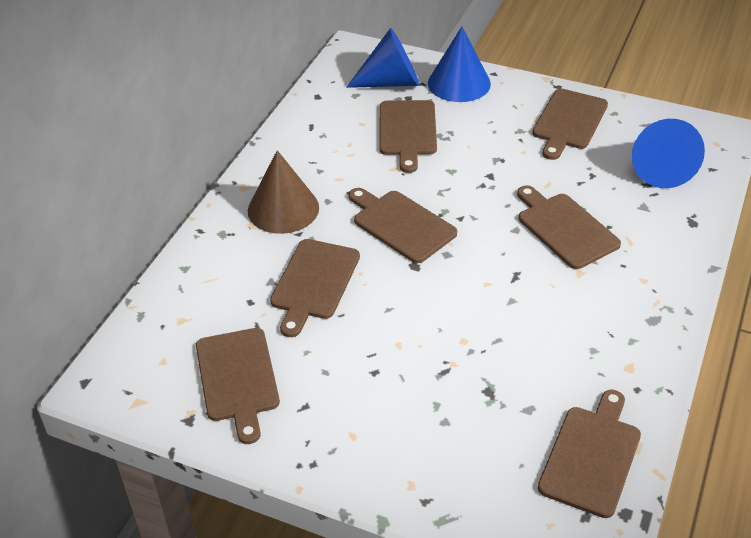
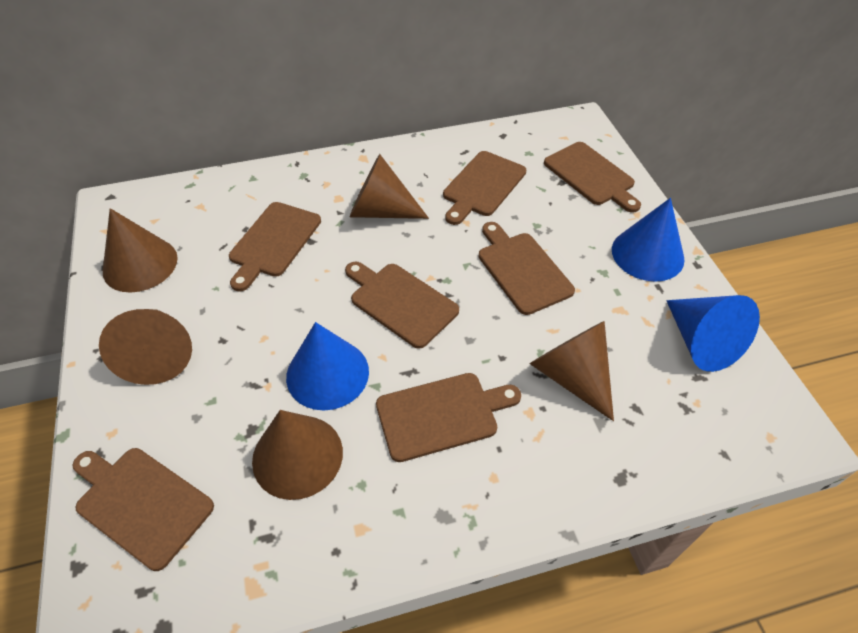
brown cone: 1 -> 5

